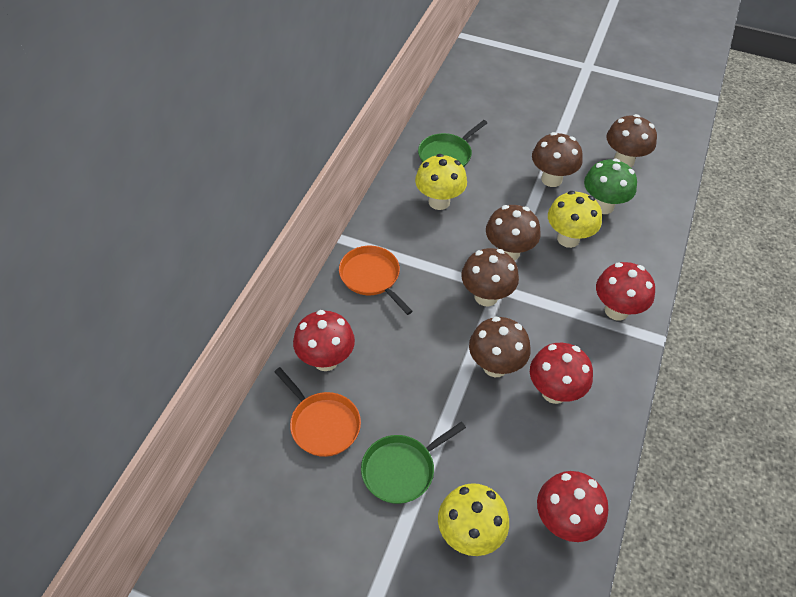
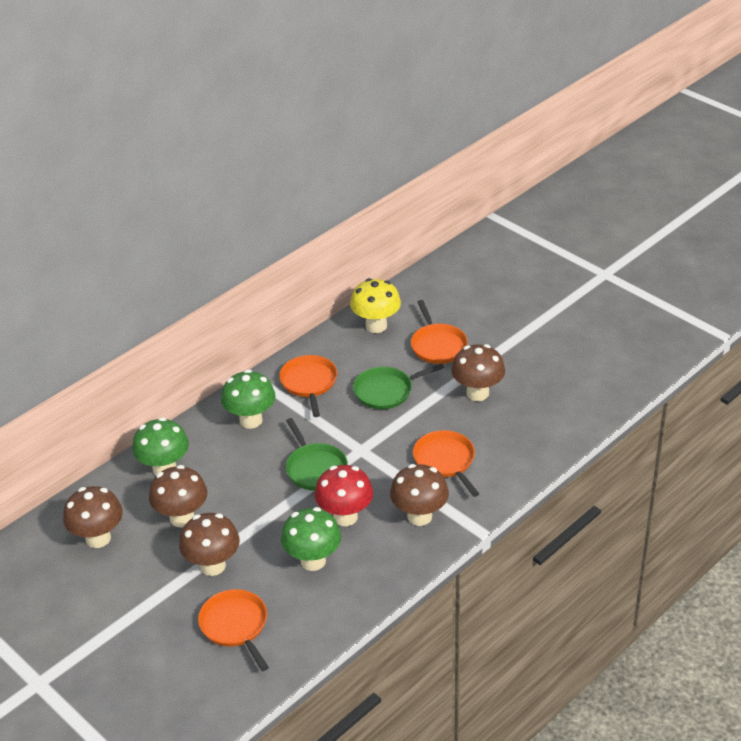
green mushroom: 1 -> 3
orange pan: 2 -> 4
red mushroom: 4 -> 1
yellow mushroom: 3 -> 1

